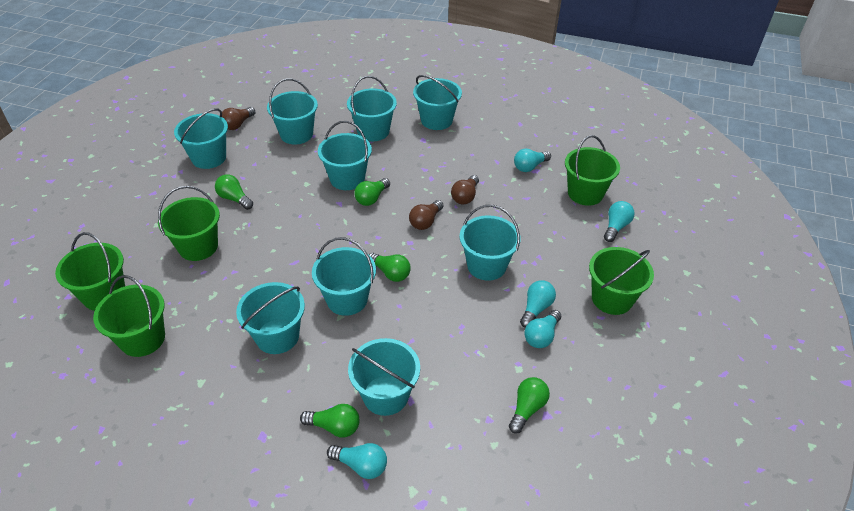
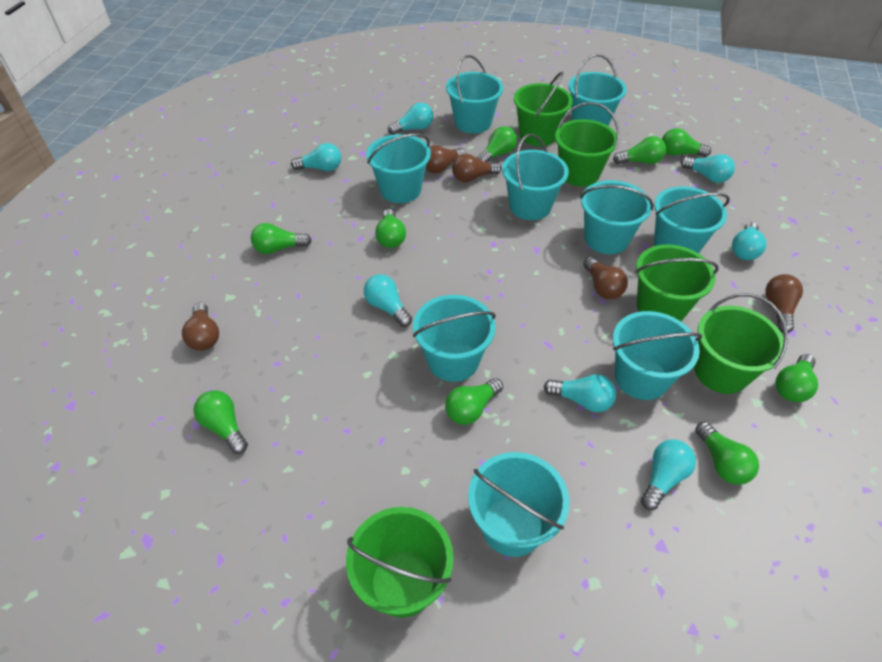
brown light bulb: 3 -> 5
green light bulb: 5 -> 9
turquoise light bulb: 5 -> 7

